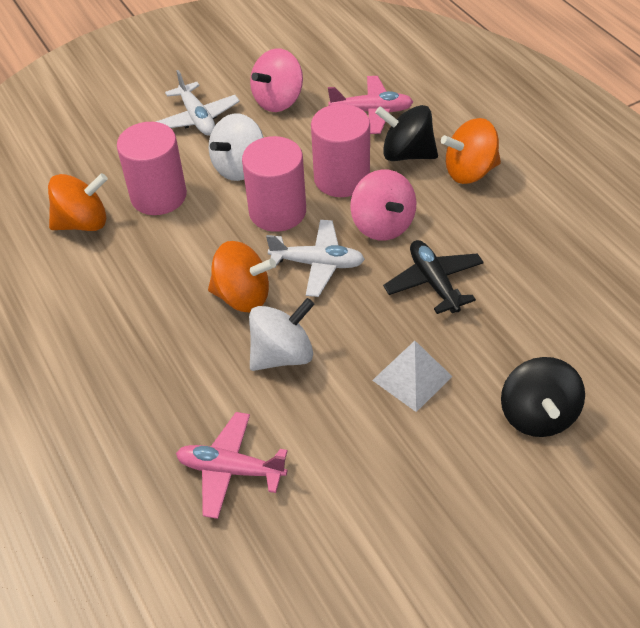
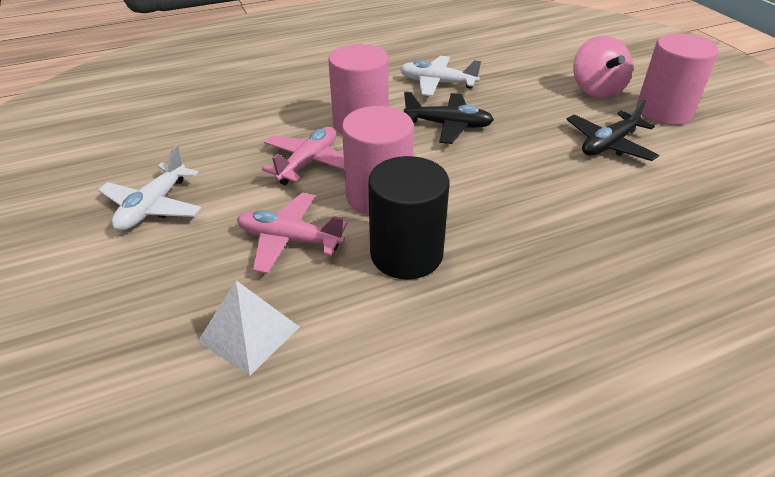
black cylinder: 0 -> 1
black plane: 1 -> 2
black spinning top: 2 -> 0
orange spinning top: 3 -> 0
pink spinning top: 2 -> 1
white spinning top: 2 -> 0

